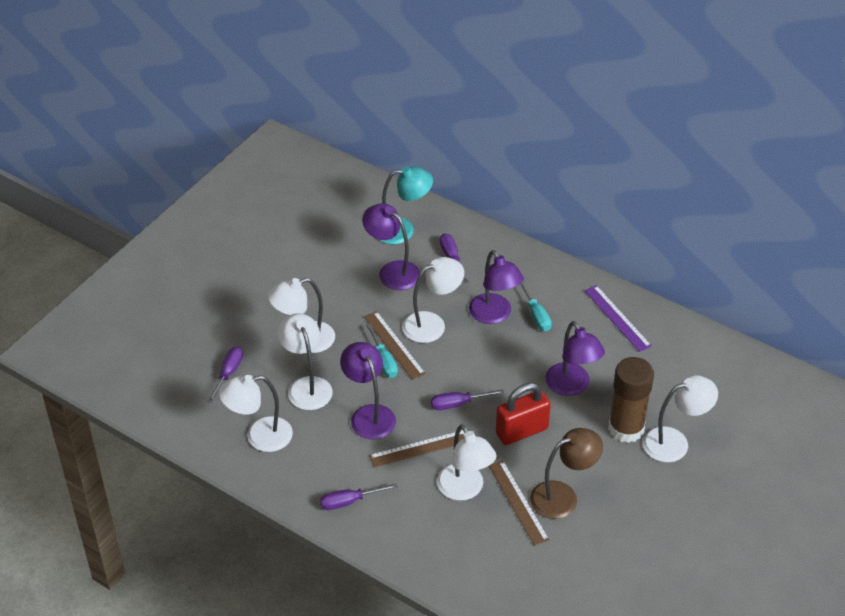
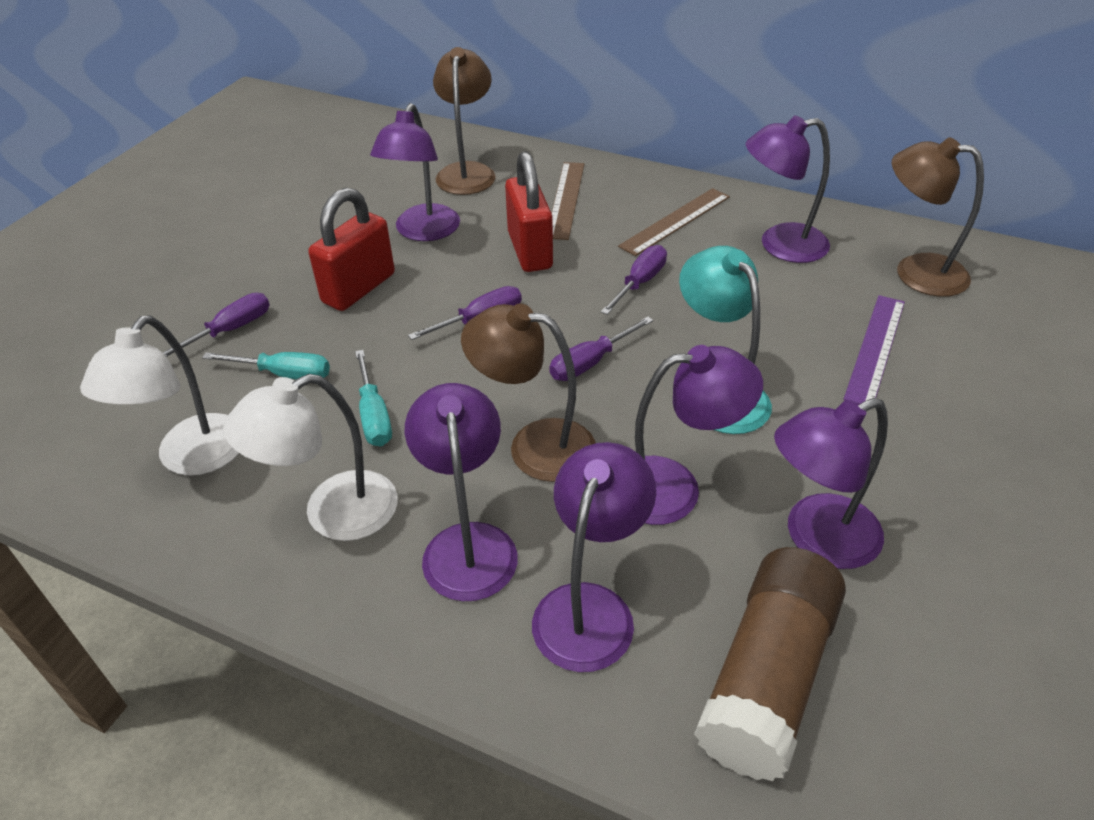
brown lamp: 1 -> 3
brown ruler: 3 -> 2
purple lamp: 4 -> 6
red padlock: 1 -> 2
white lamp: 6 -> 2

